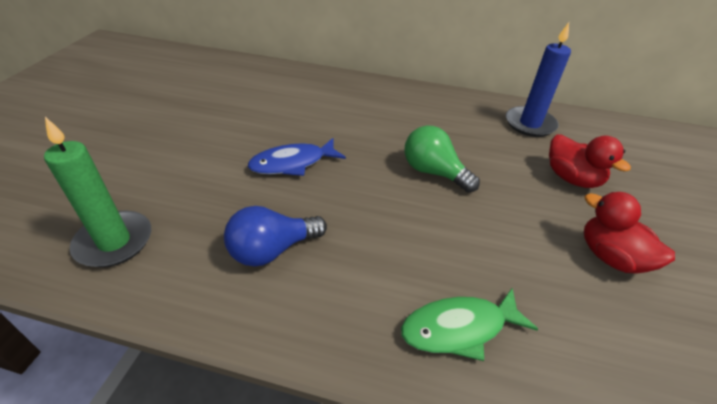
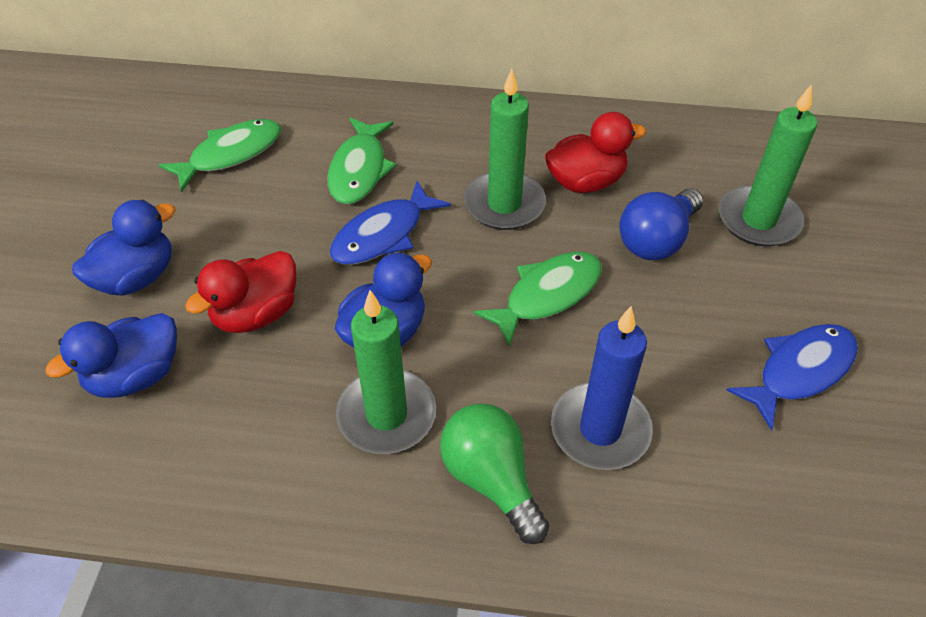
blue duck: 0 -> 3
blue fish: 1 -> 2
green candle: 1 -> 3
green fish: 1 -> 3

